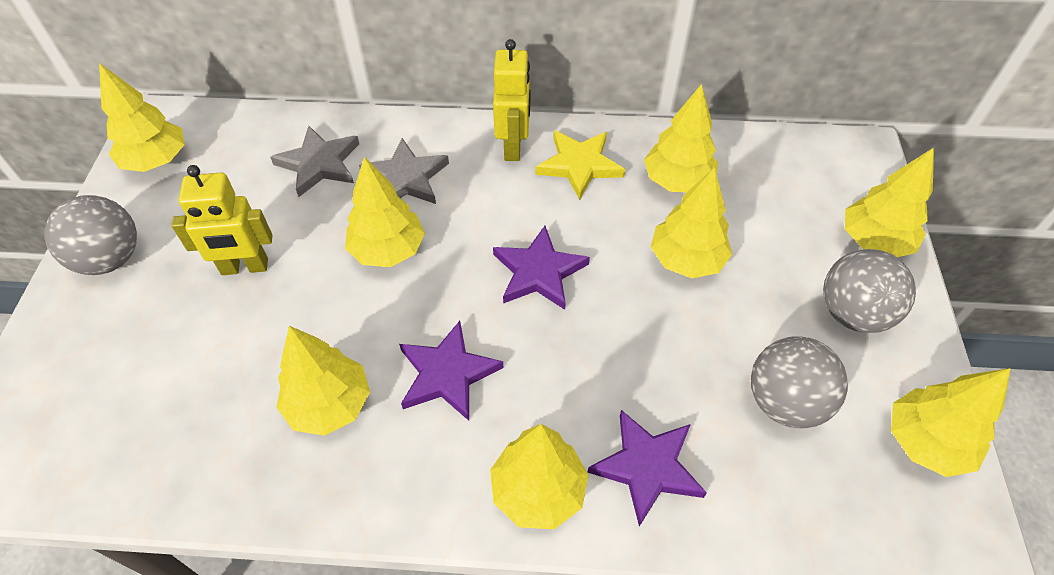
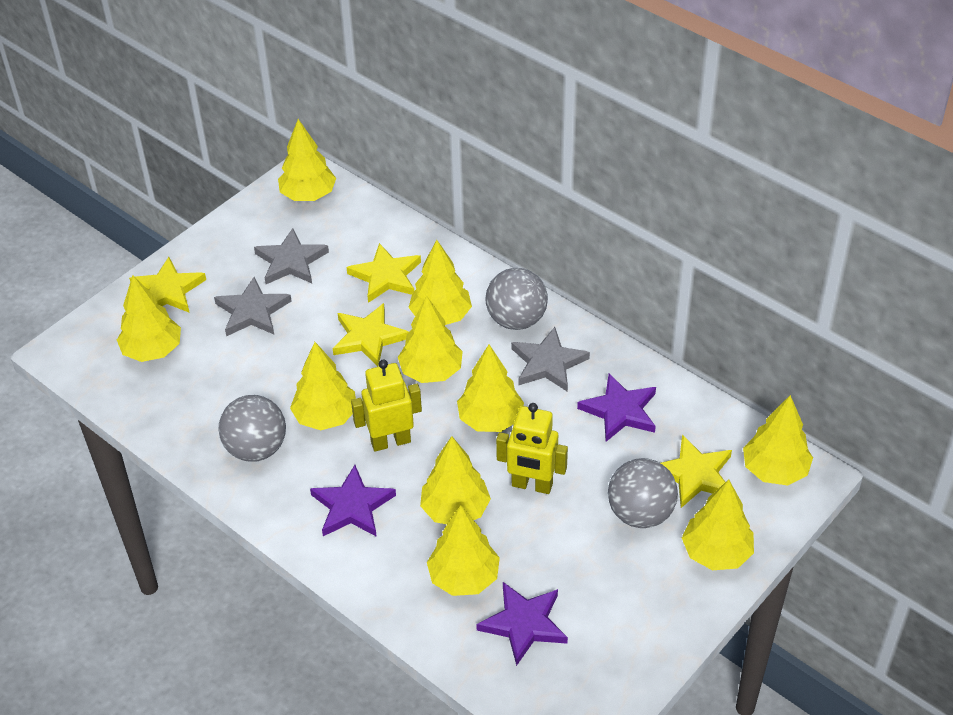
grey star: 2 -> 3
yellow star: 1 -> 4
yellow tree: 8 -> 10

